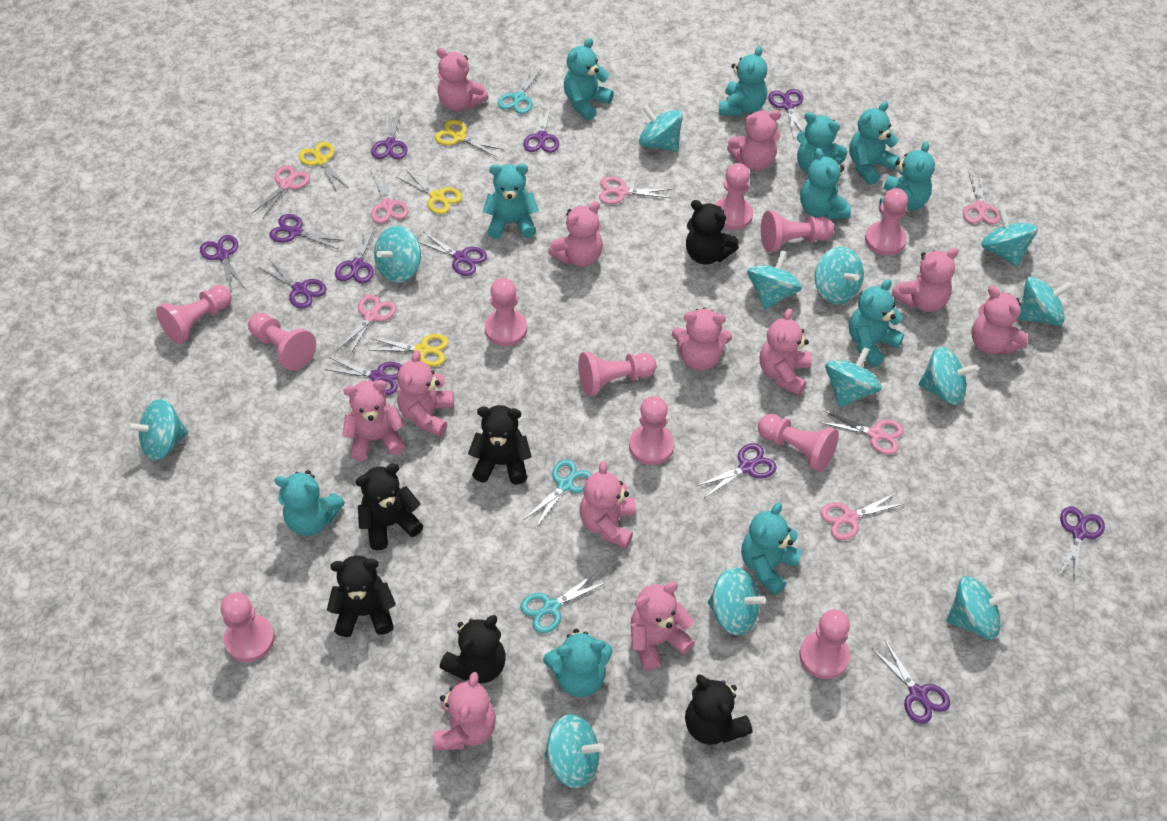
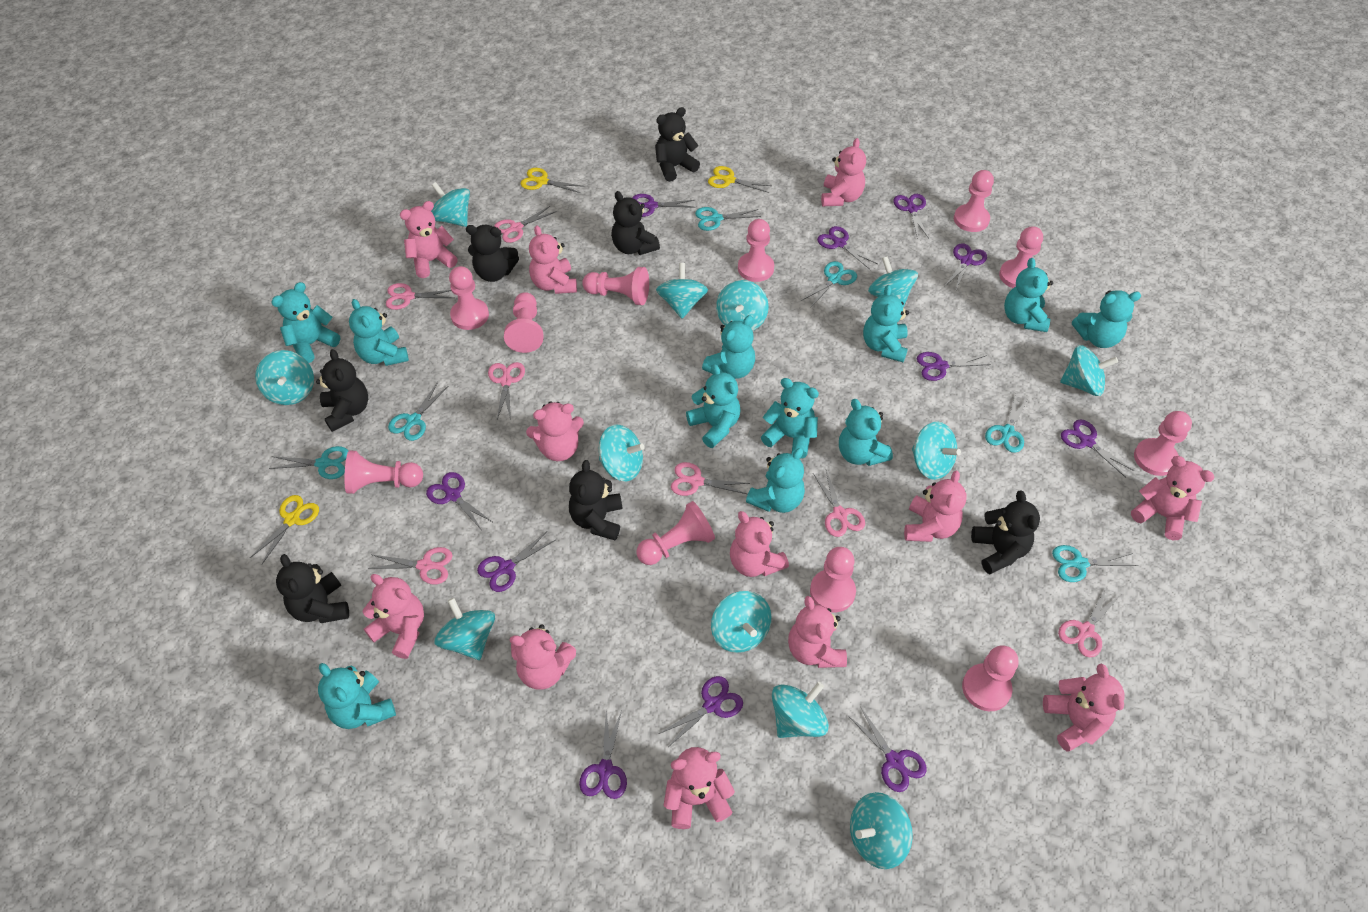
black teddy bear: 6 -> 7
purple scissors: 12 -> 11
turquoise scissors: 3 -> 6
yellow scissors: 4 -> 3

